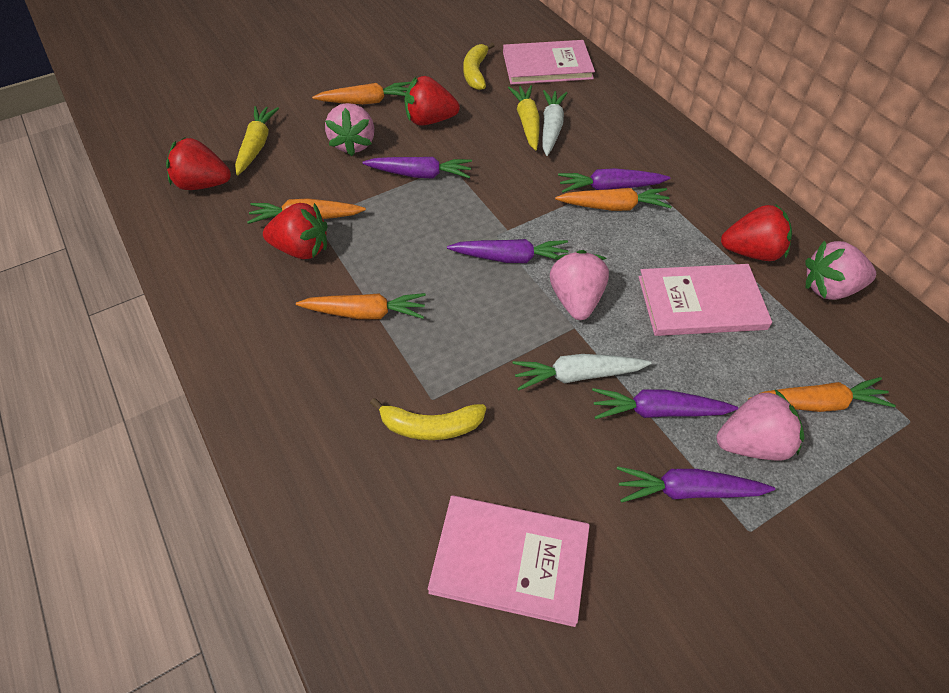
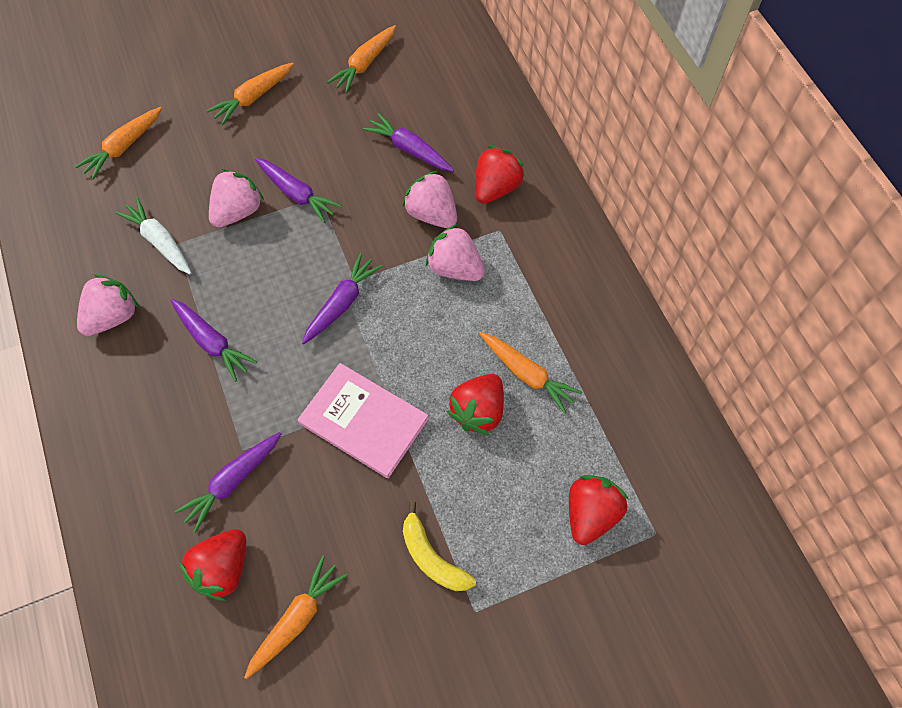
pink book: 3 -> 1
white carrot: 2 -> 1
yellow banana: 2 -> 1
yellow carrot: 2 -> 0

